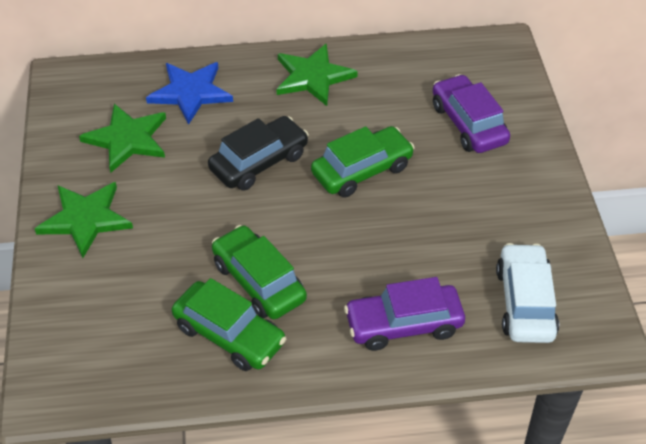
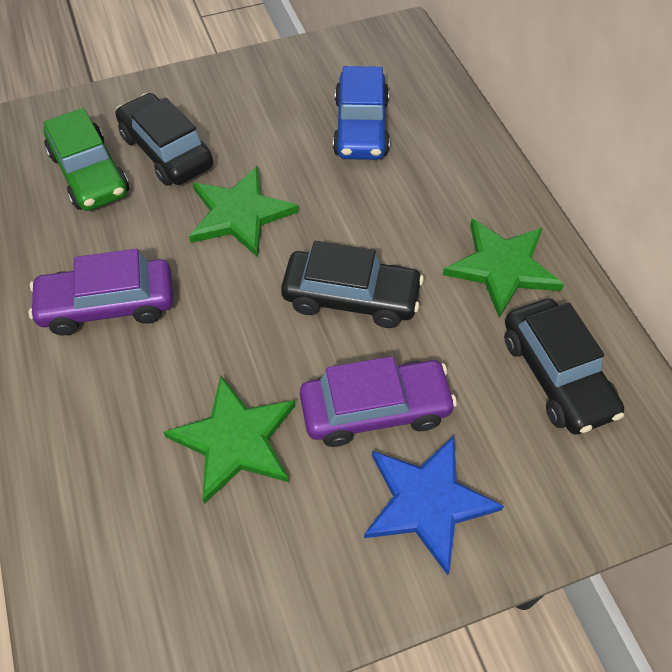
black car: 1 -> 3
blue car: 0 -> 1
green car: 3 -> 1
white car: 1 -> 0

